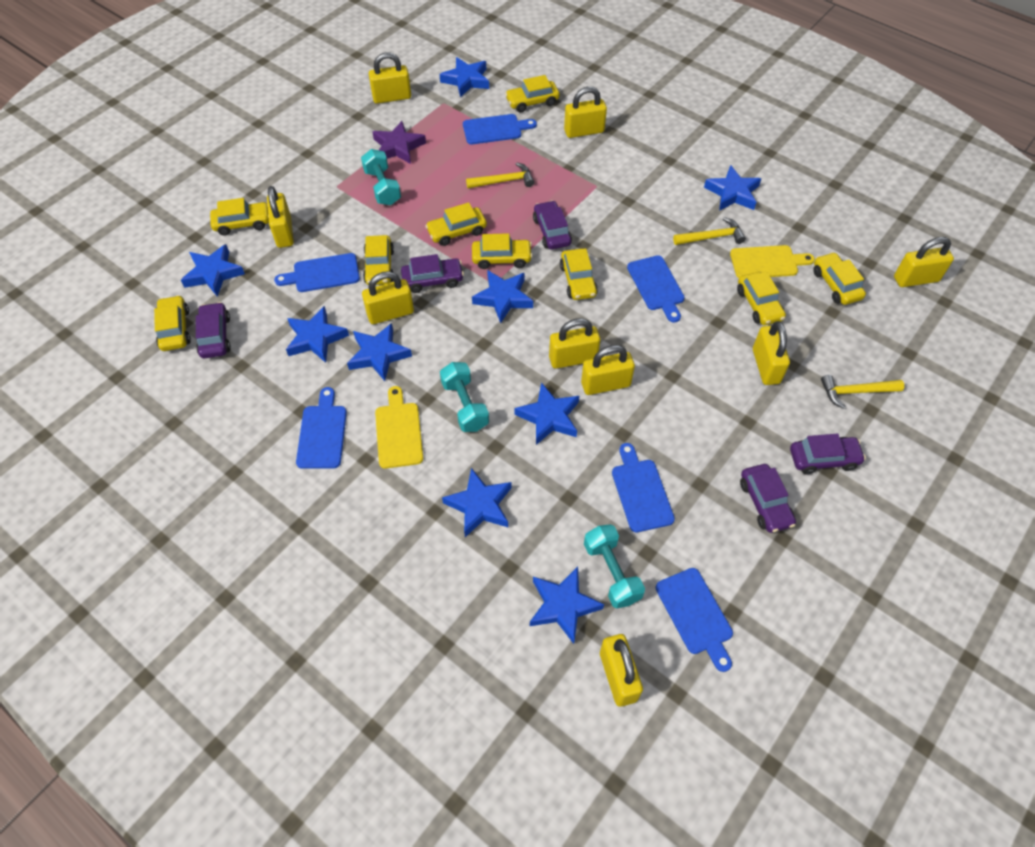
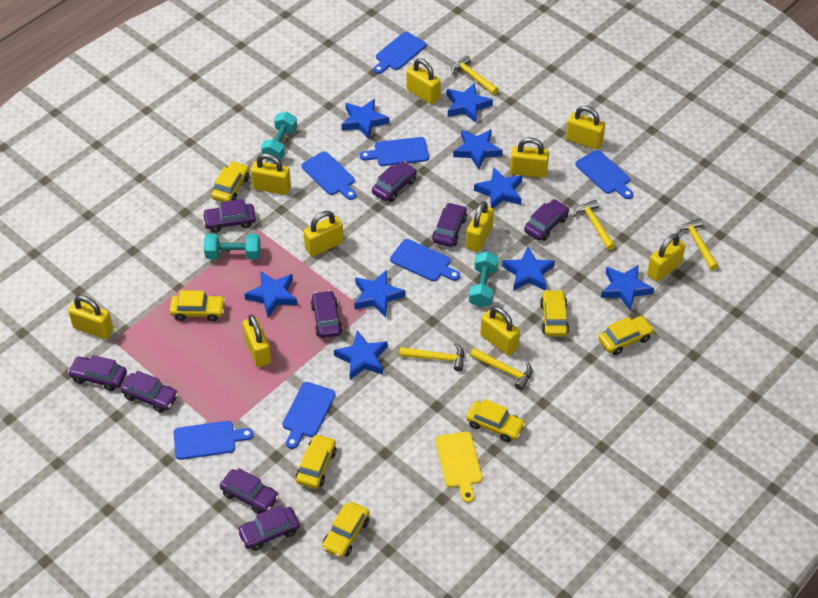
blue cutting board: 6 -> 7
purple car: 5 -> 9
purple star: 1 -> 0
yellow car: 9 -> 7
yellow cutting board: 2 -> 1
yellow hammer: 3 -> 5
yellow padlock: 9 -> 10

